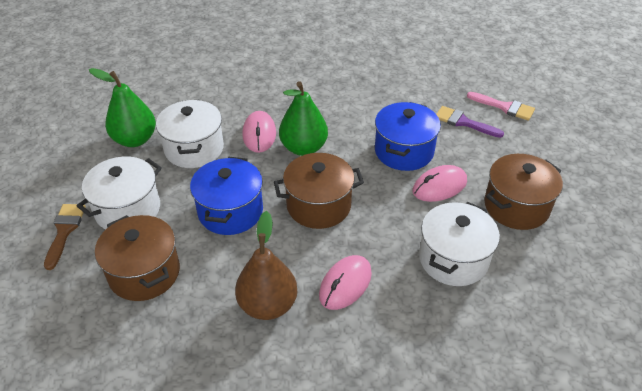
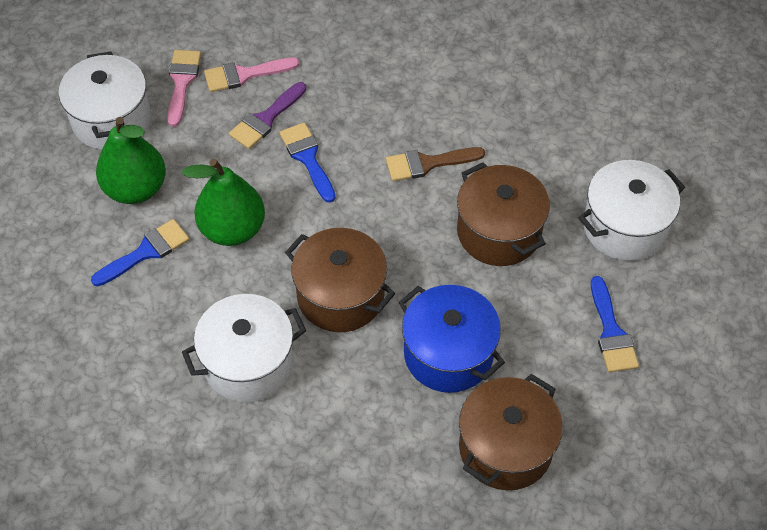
blue brush: 0 -> 3
blue pot: 2 -> 1
brown pear: 1 -> 0
pink brush: 1 -> 2
pink mouse: 3 -> 0

